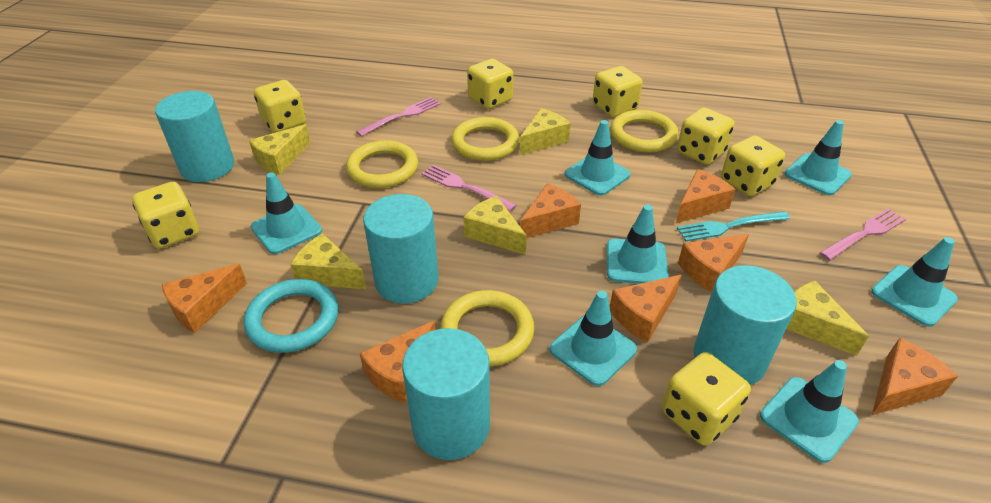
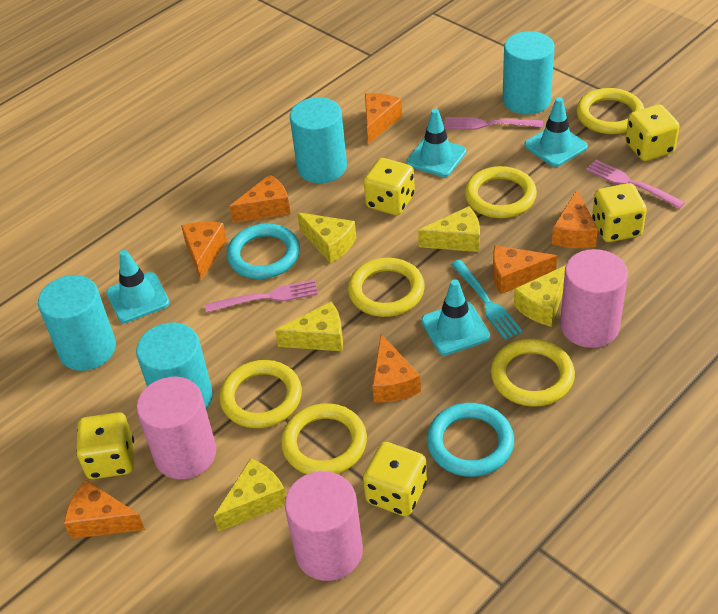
pink cylinder: 0 -> 3
turquoise ring: 1 -> 2
turquoise traffic cone: 7 -> 4
yellow dice: 7 -> 5
yellow ring: 4 -> 6

